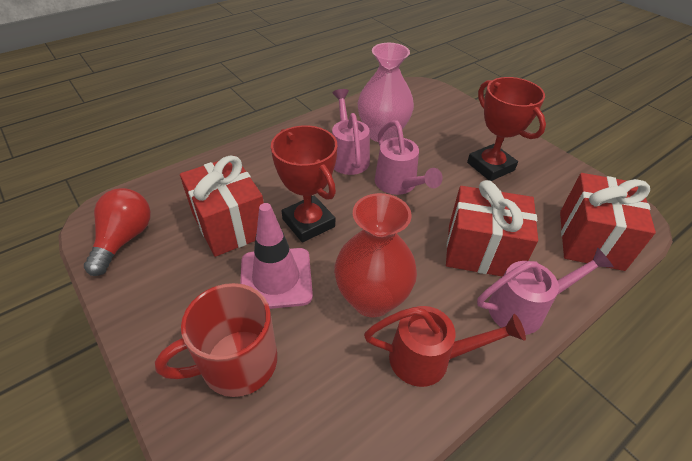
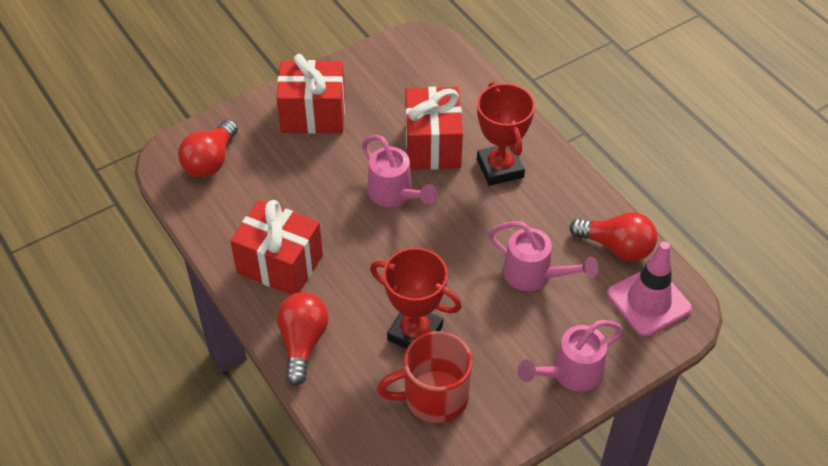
pink vase: 1 -> 0
red light bulb: 1 -> 3
red vase: 1 -> 0
red watering can: 1 -> 0

